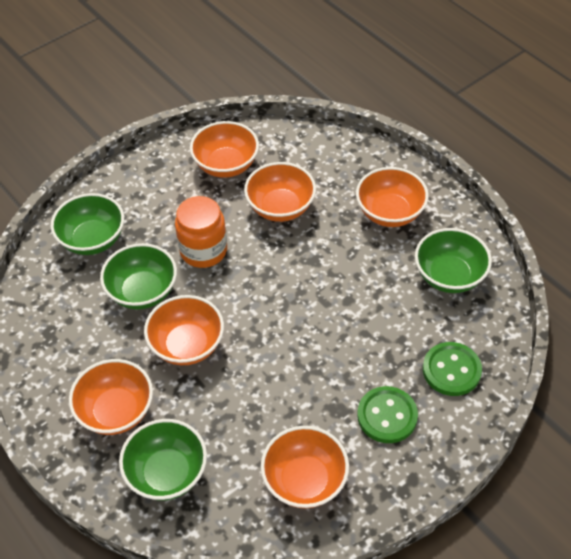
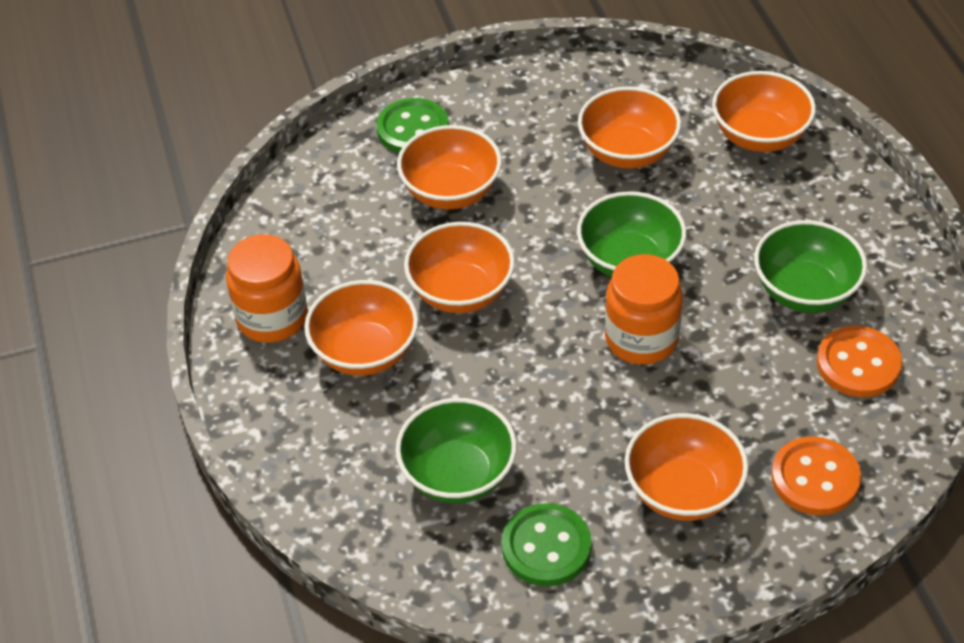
green bowl: 4 -> 3
orange button: 0 -> 2
orange jar: 1 -> 2

